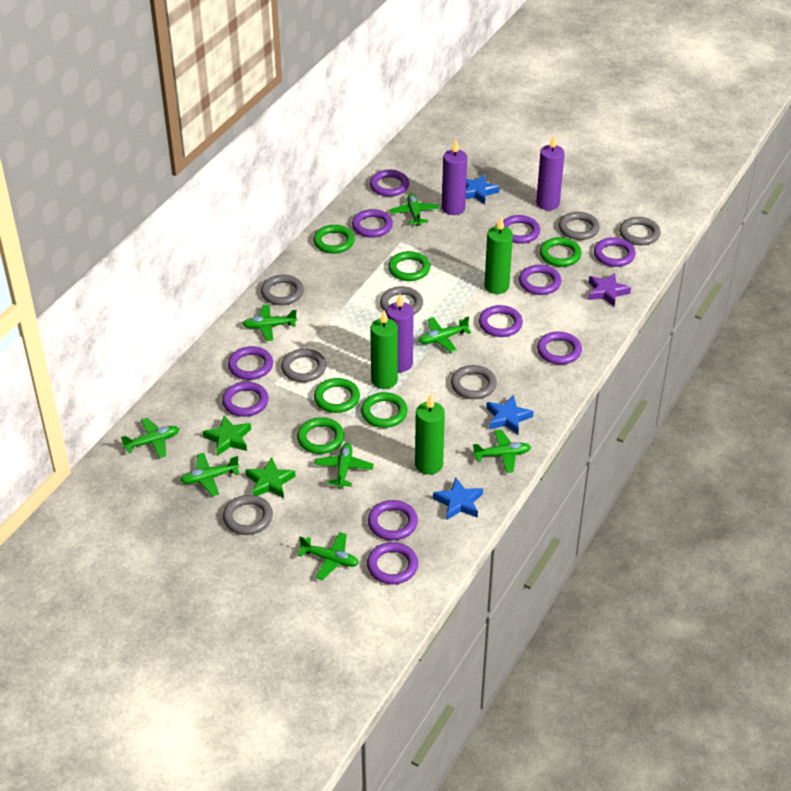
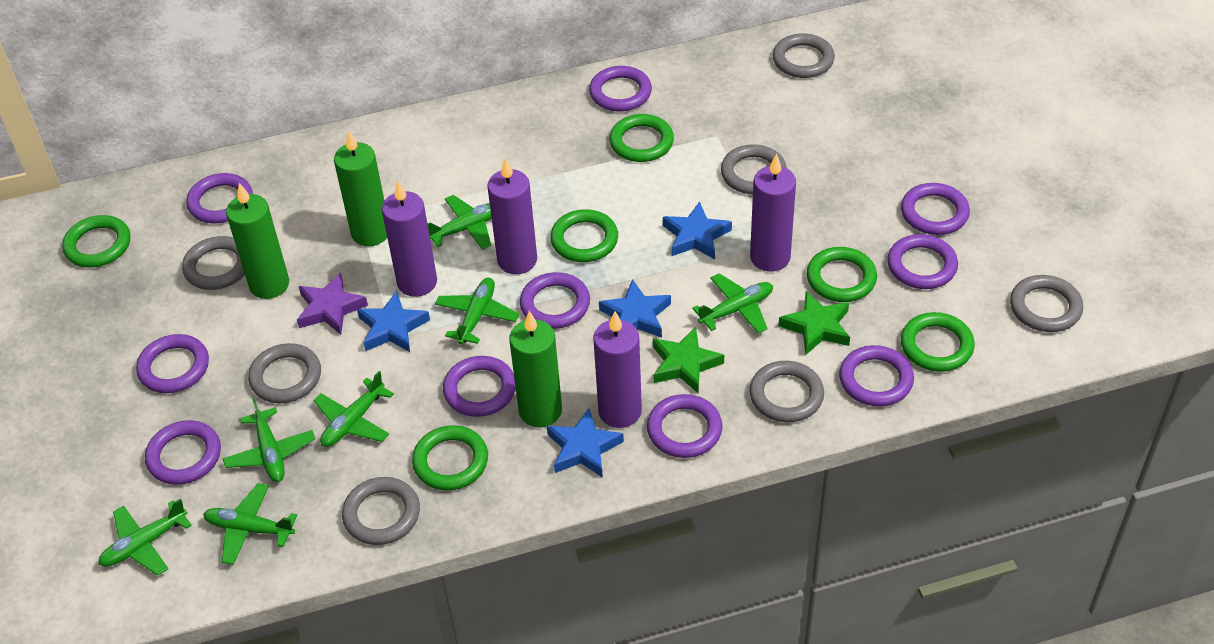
blue star: 3 -> 4
green plane: 8 -> 7
purple candle: 3 -> 4
purple ring: 11 -> 10

